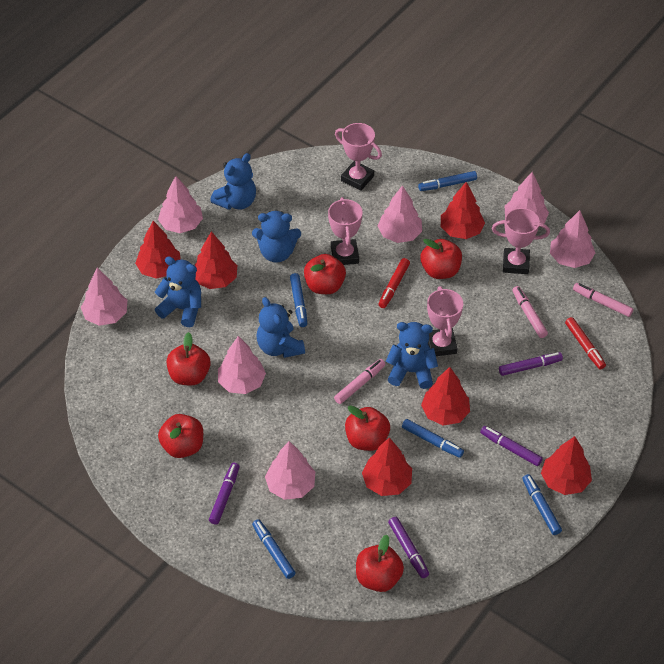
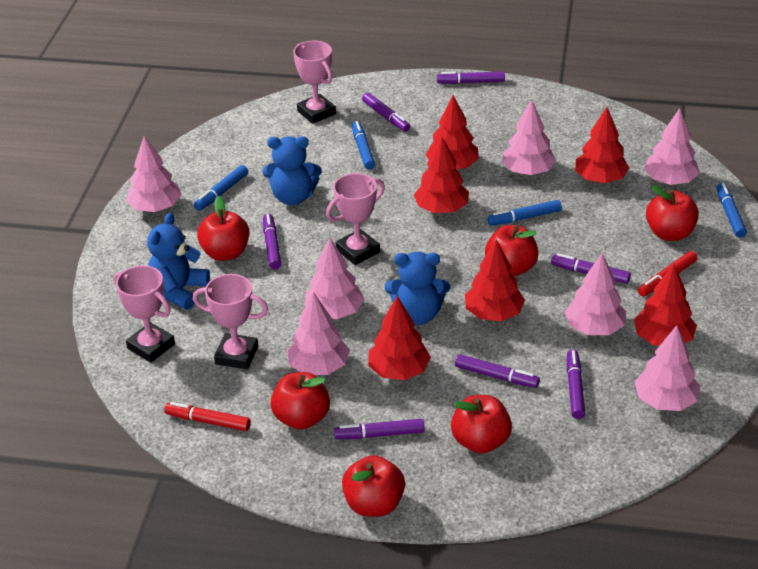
blue marker: 5 -> 4
blue teddy bear: 5 -> 3
pink marker: 3 -> 0
purple marker: 4 -> 7

